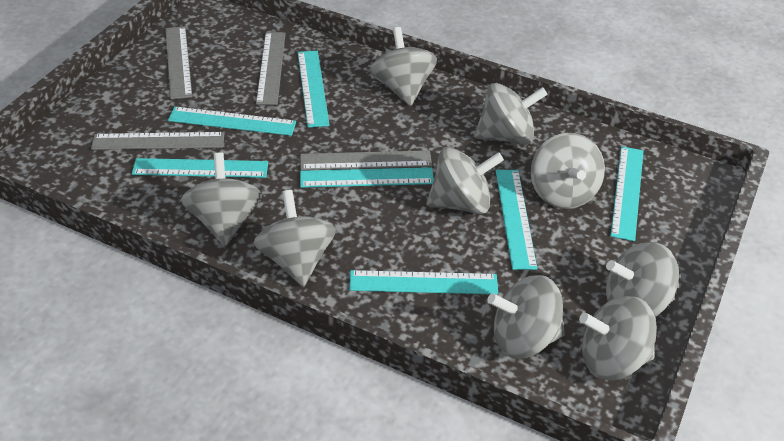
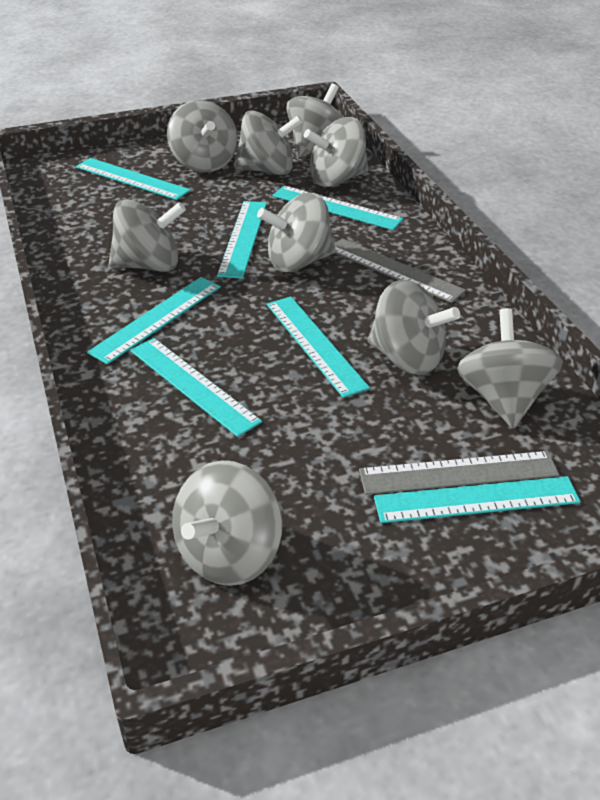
grey ruler: 4 -> 2

